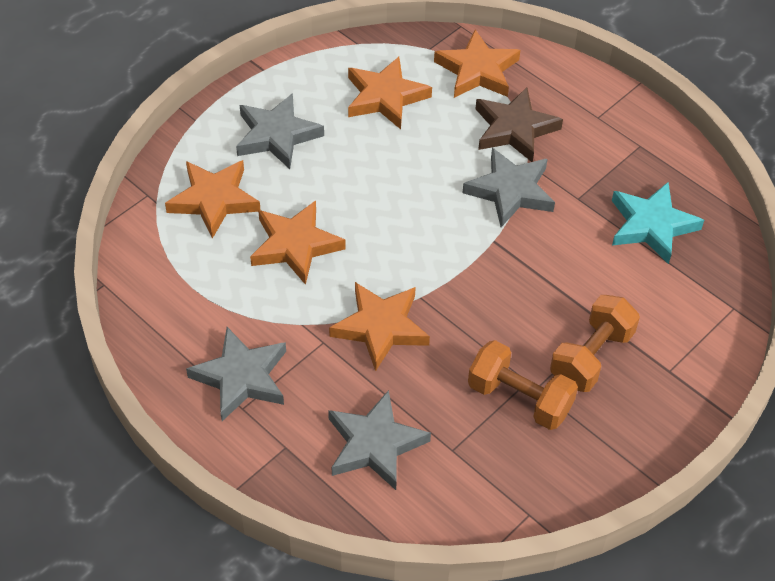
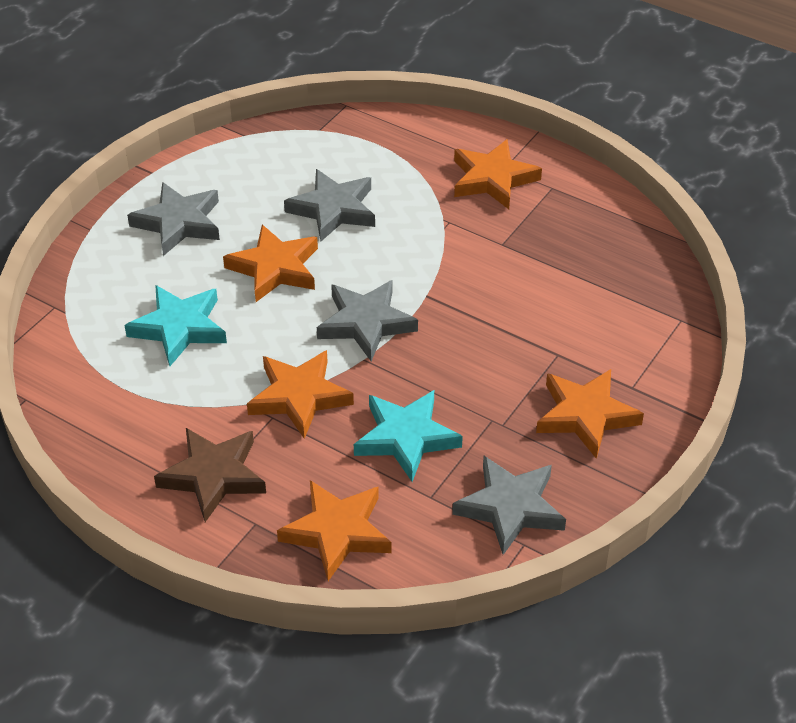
orange dumbbell: 2 -> 0
turquoise star: 1 -> 2

